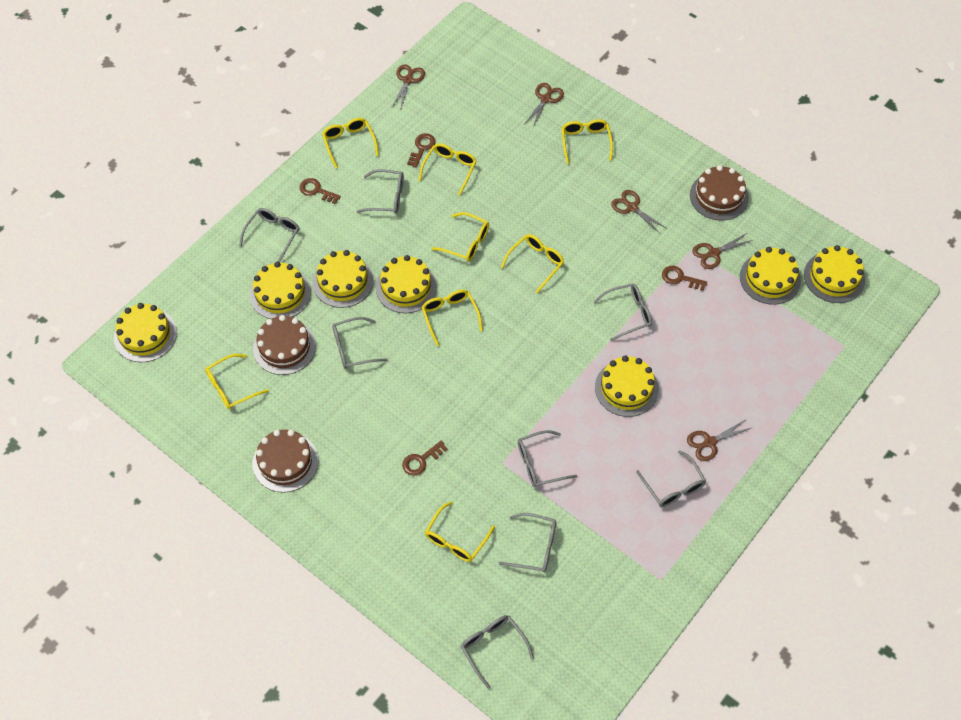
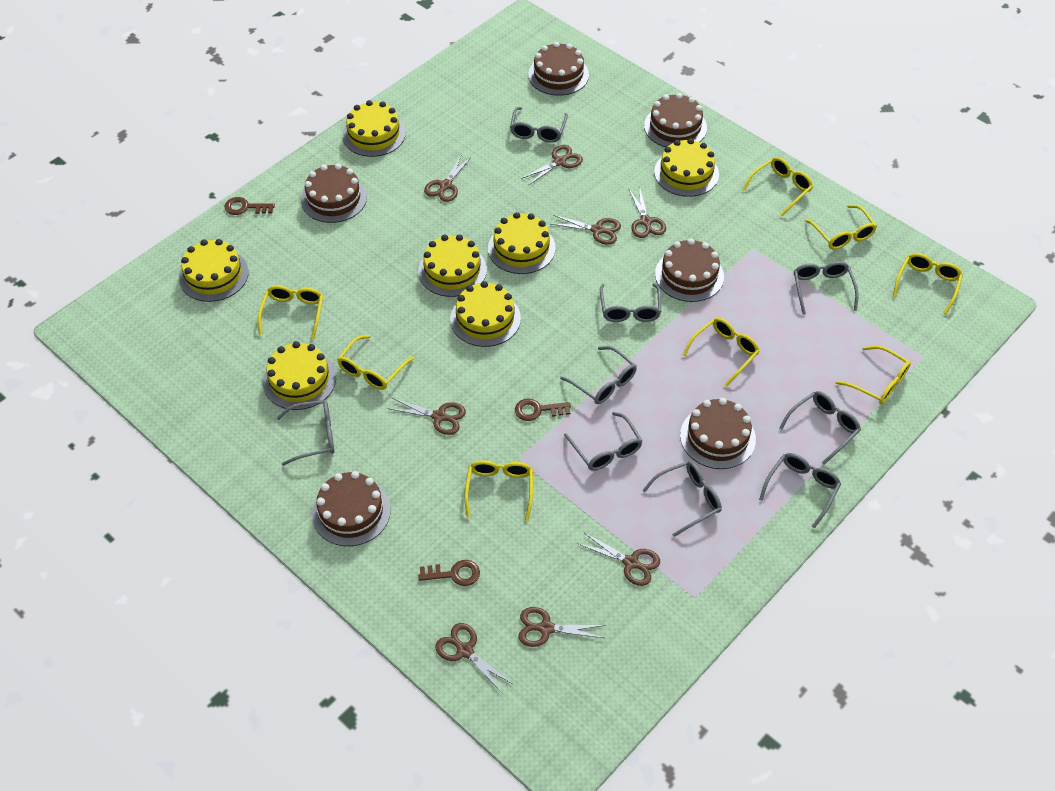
brown cake: 3 -> 6
brown key: 4 -> 3
brown scissors: 5 -> 8
grey glasses: 8 -> 9

